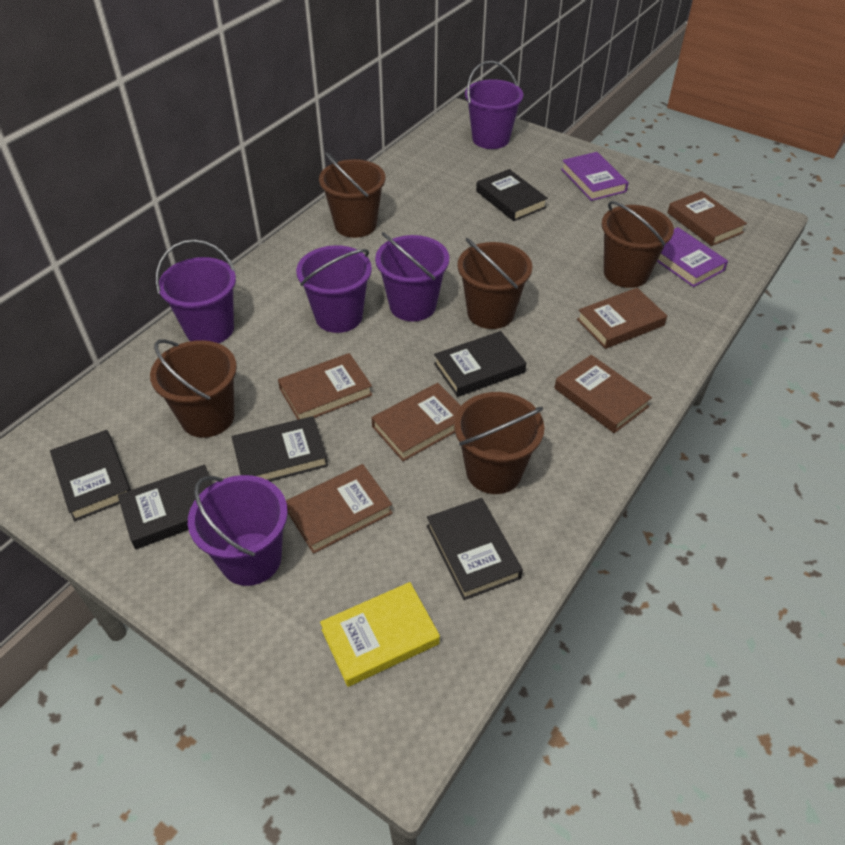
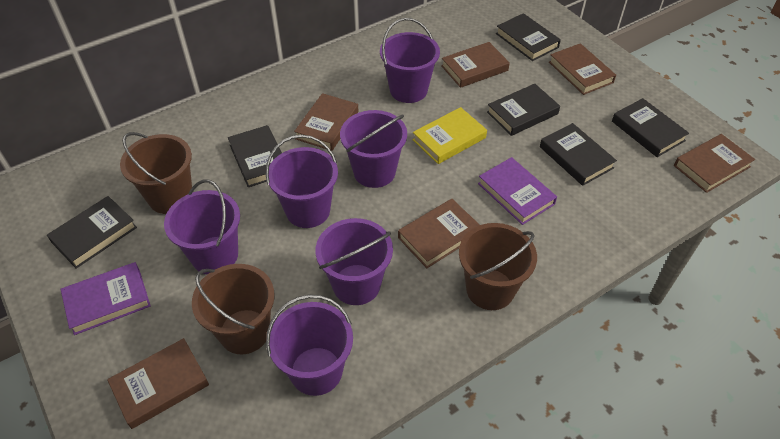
brown bucket: 5 -> 3
purple bucket: 5 -> 6

